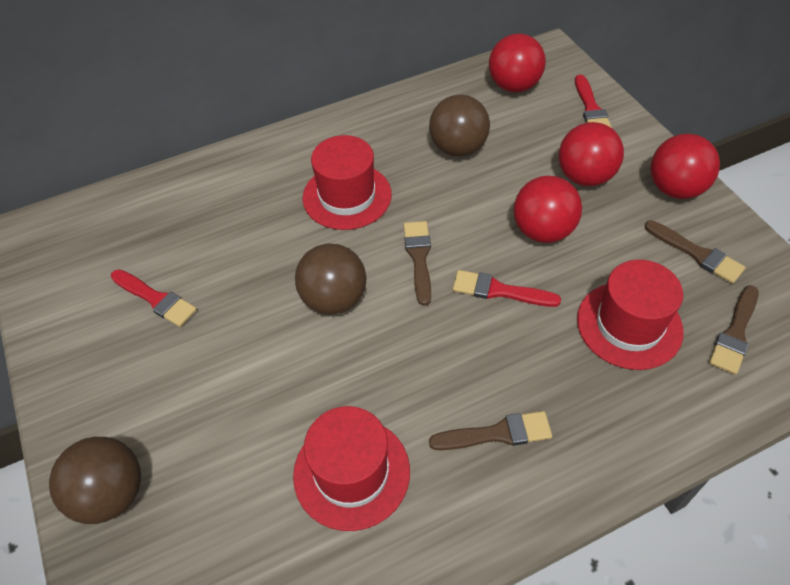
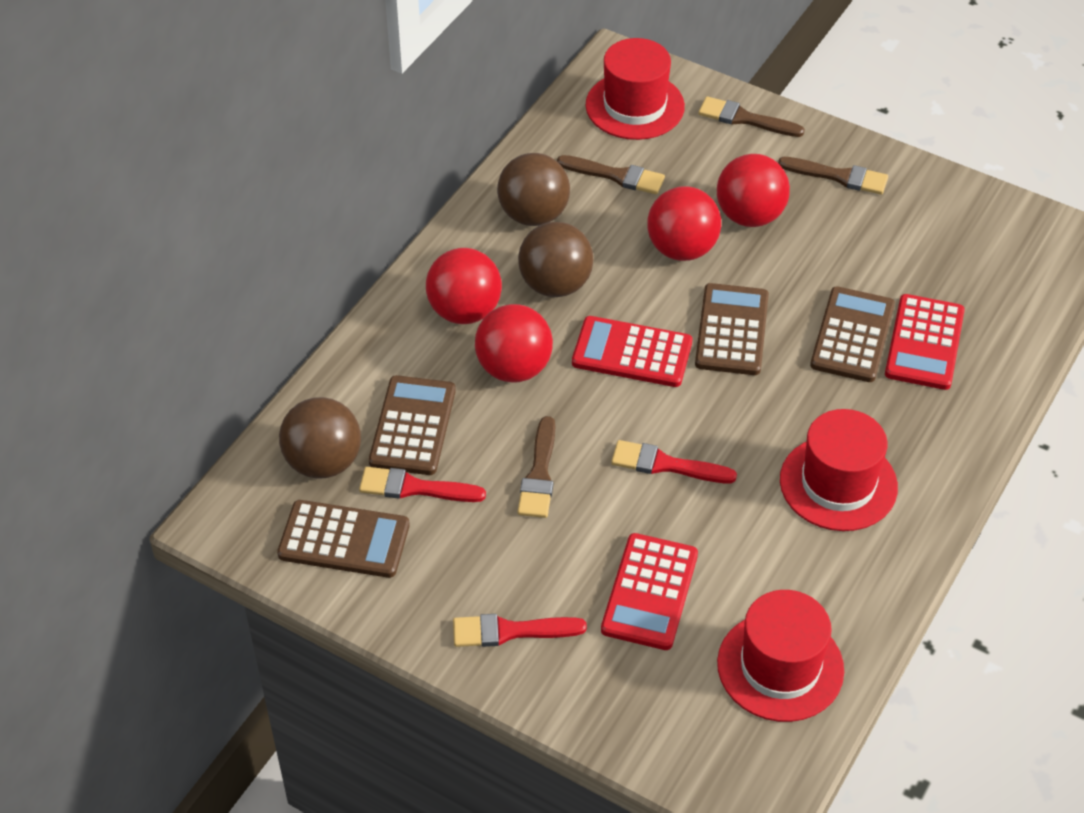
brown calculator: 0 -> 4
red calculator: 0 -> 3

